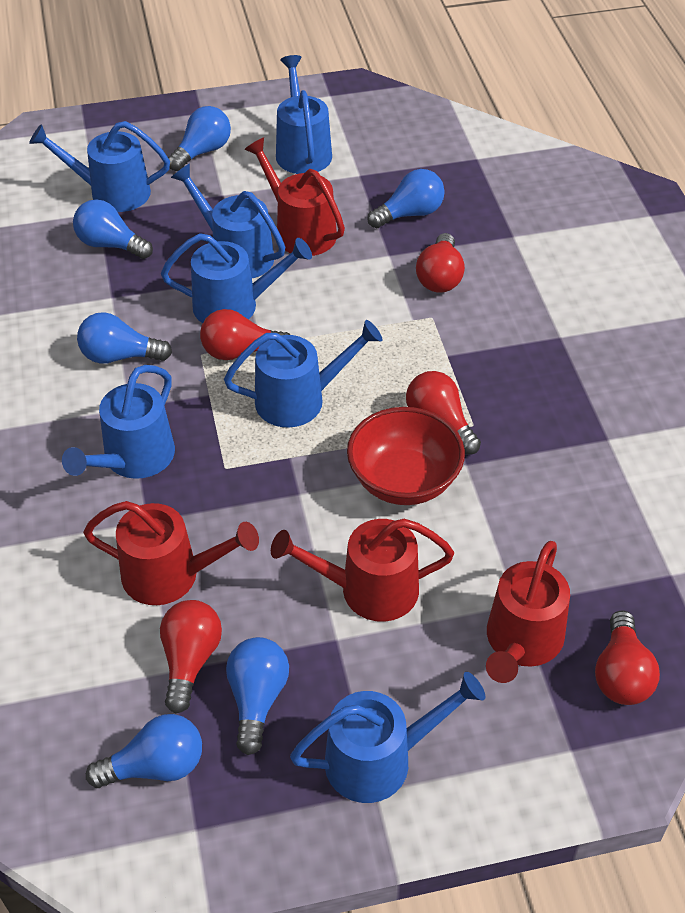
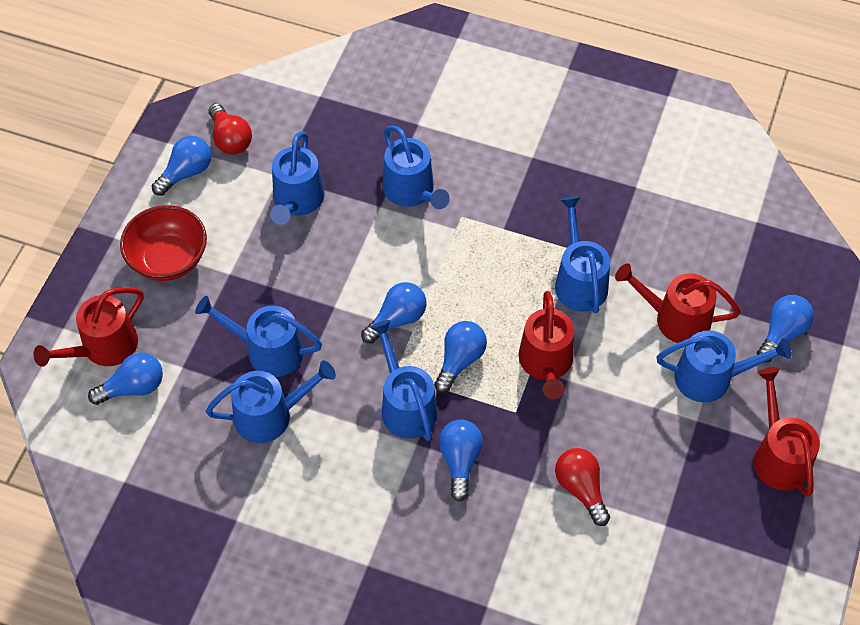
red light bulb: 5 -> 2

